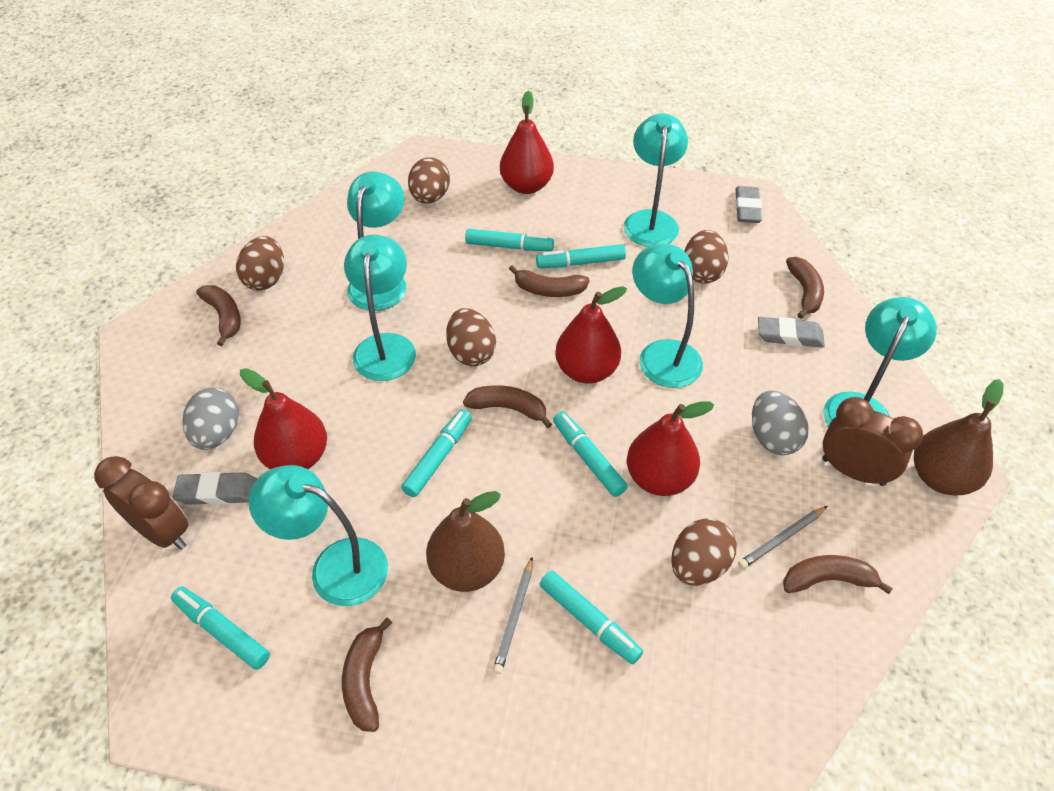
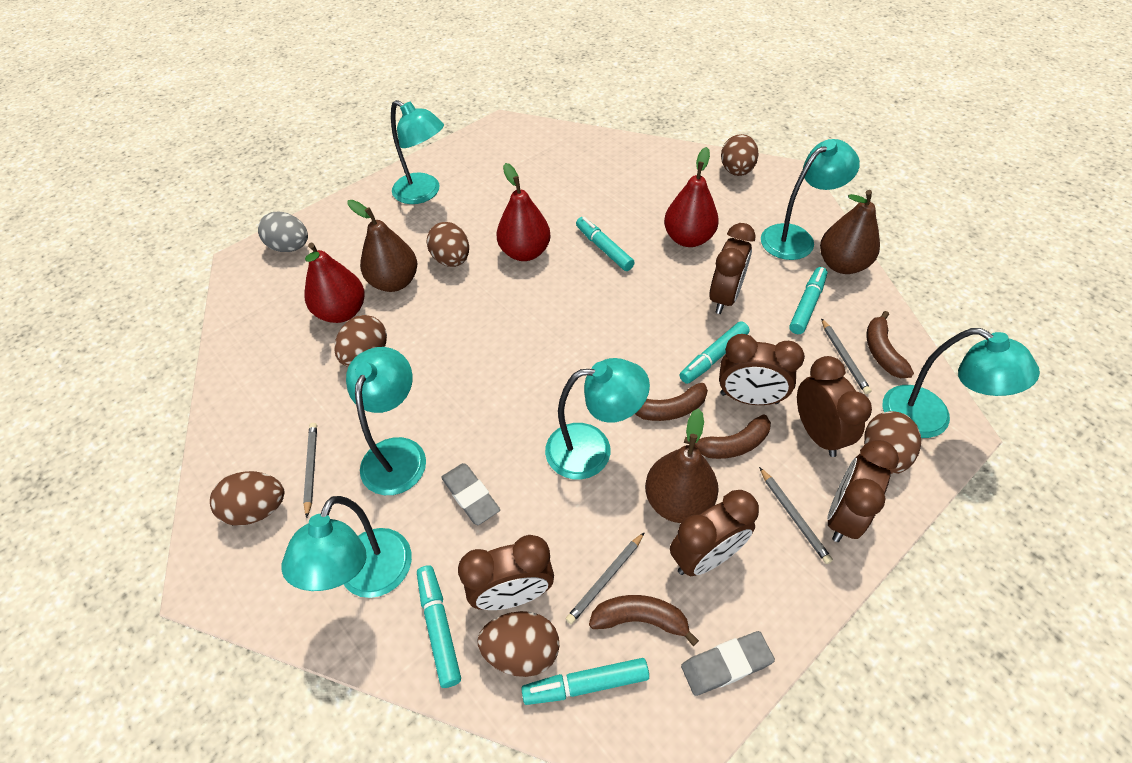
brown banana: 6 -> 4
brown clock: 2 -> 6
brown egg: 5 -> 6
brown pear: 2 -> 3
grey egg: 2 -> 1
grey eraser: 3 -> 2
grey pencil: 2 -> 4
red pear: 4 -> 3
turquoise marker: 6 -> 5

